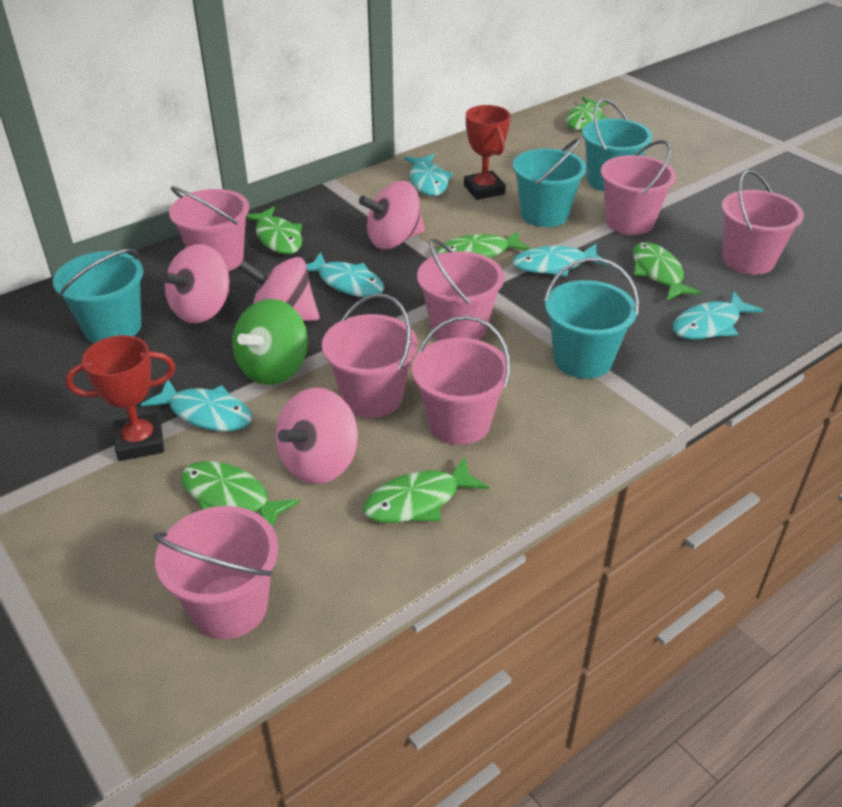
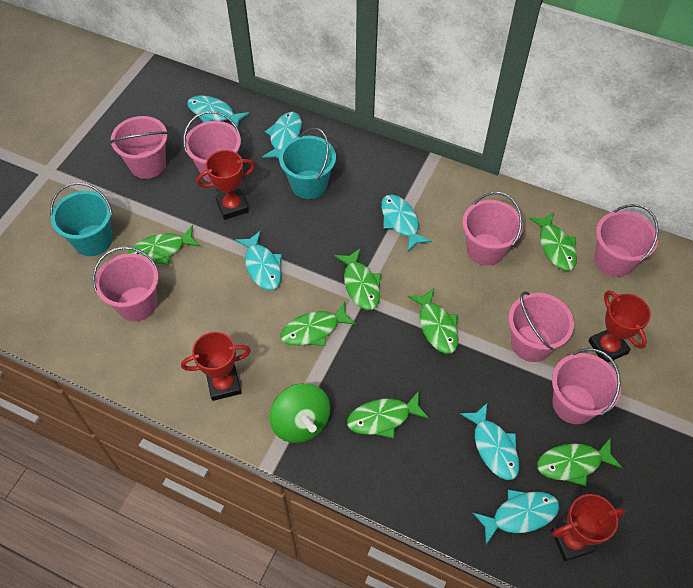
green fish: 6 -> 7
pink spinning top: 4 -> 0
red trophy: 2 -> 4
turquoise bucket: 4 -> 2
turquoise fish: 5 -> 6

